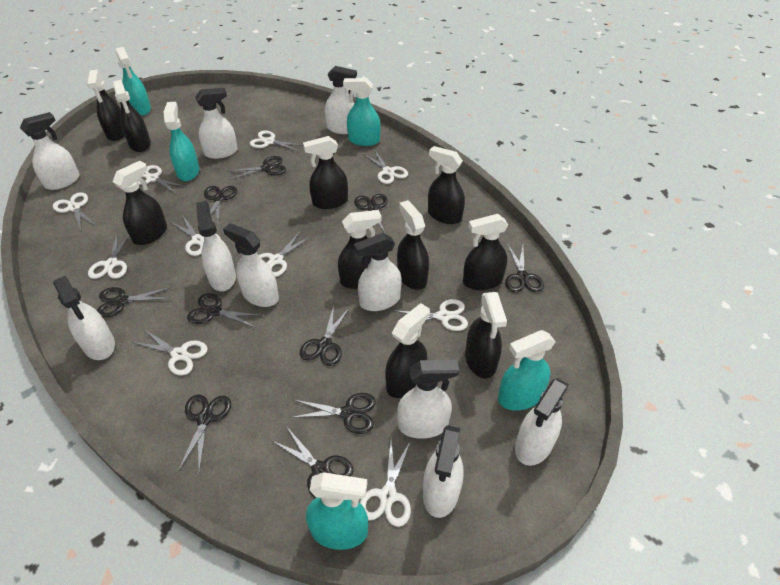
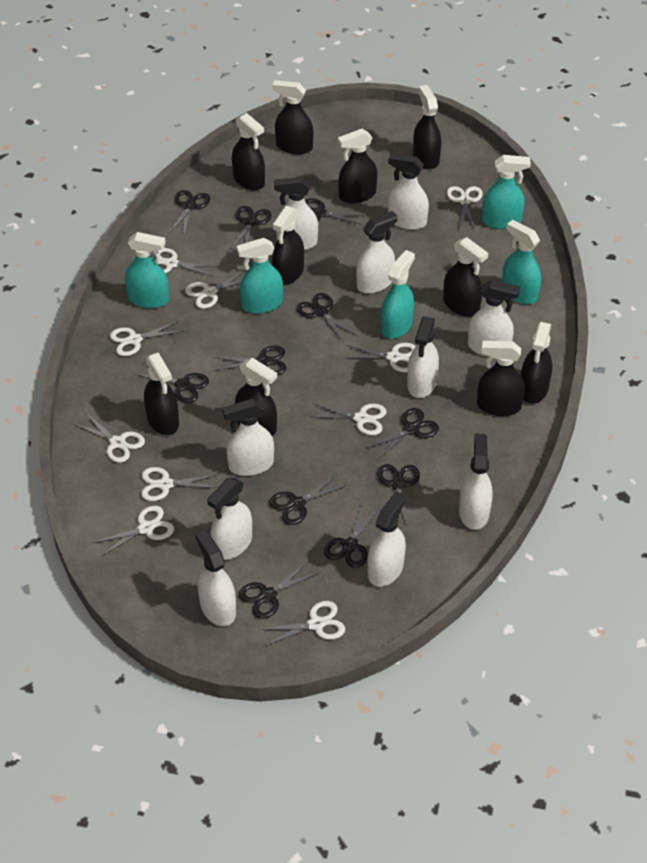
black scissors: 10 -> 11

